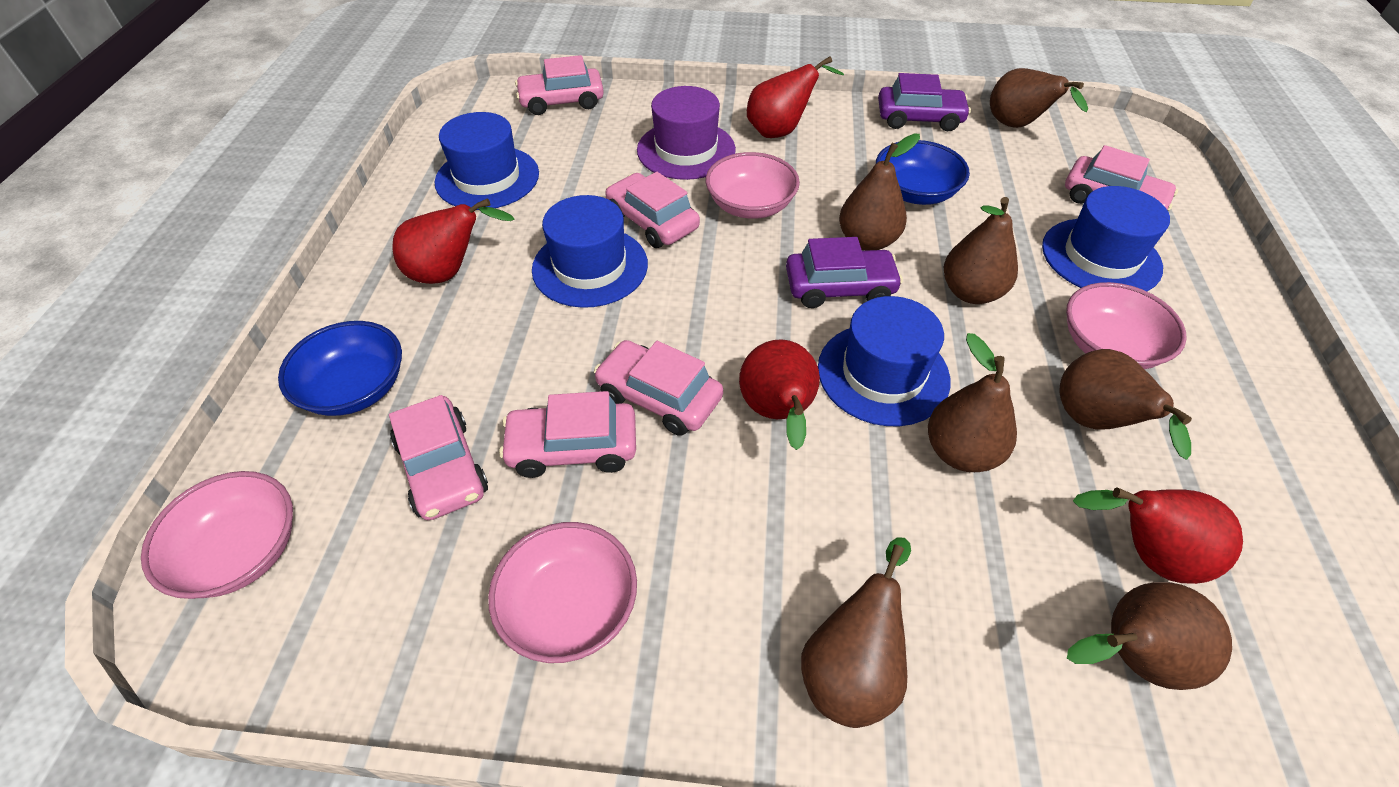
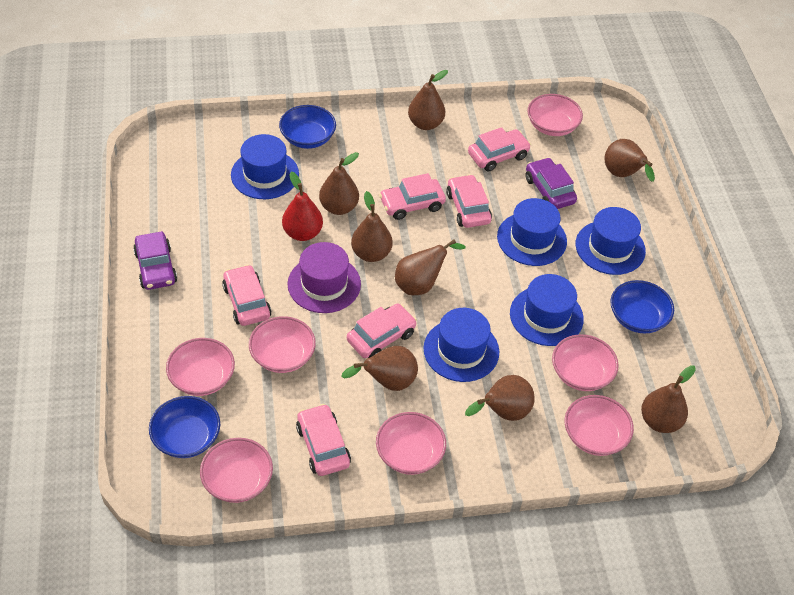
blue bowl: 2 -> 3
blue hat: 4 -> 5
brown pear: 7 -> 8
pink bowl: 4 -> 7
red pear: 4 -> 1

